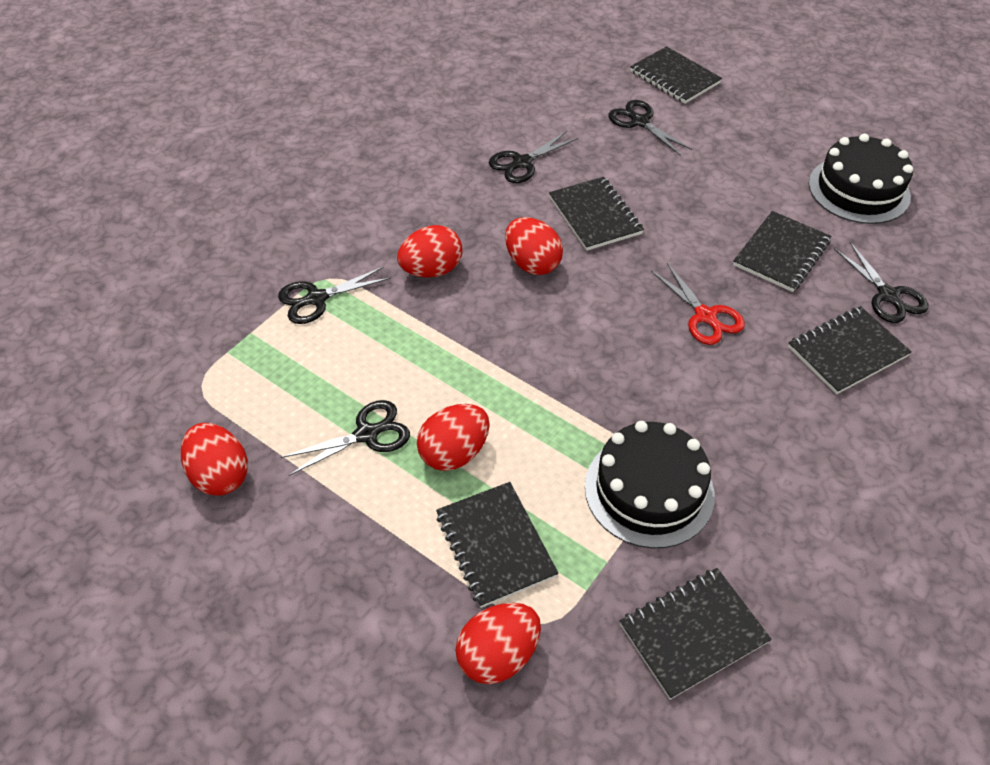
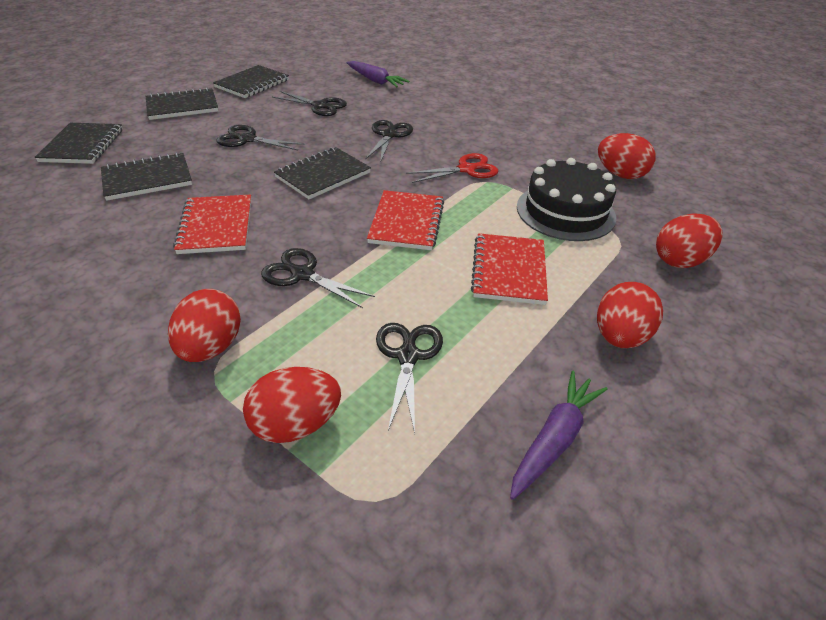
black cake: 2 -> 1
black notebook: 6 -> 5
purple carrot: 0 -> 2
red notebook: 0 -> 3

